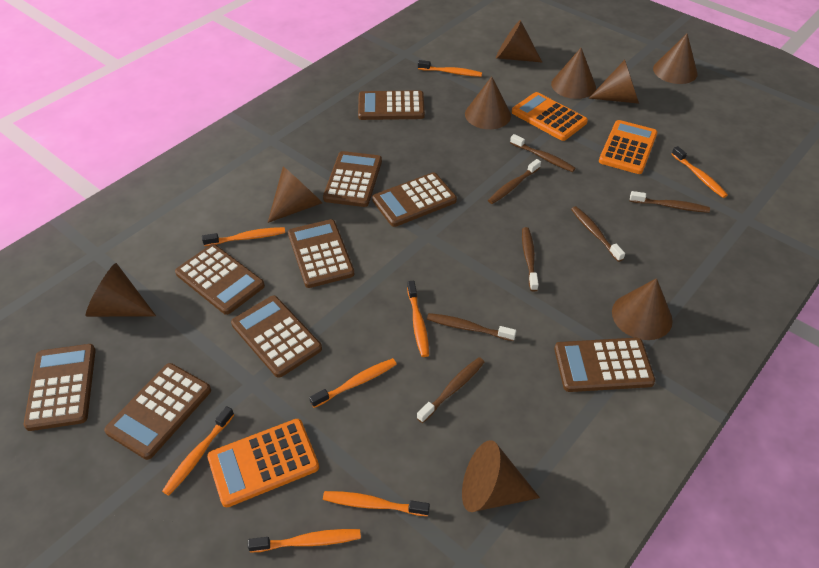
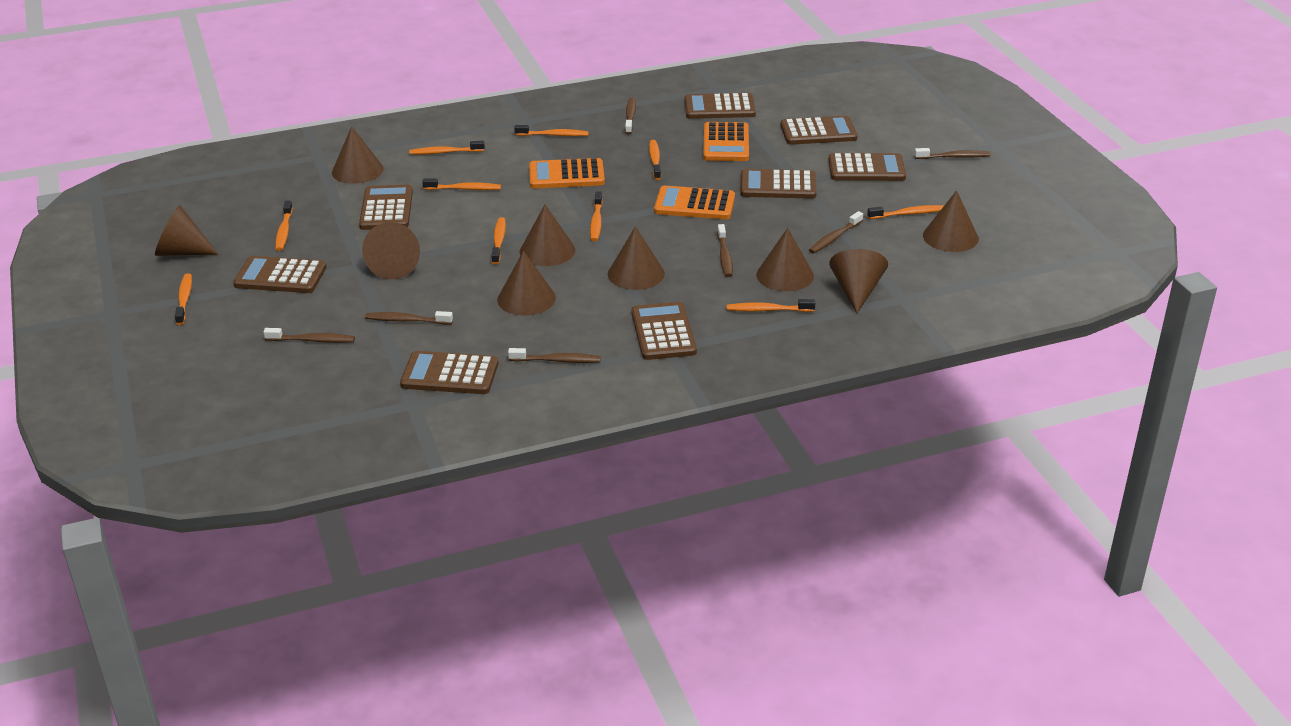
brown calculator: 9 -> 8
orange toothbrush: 8 -> 10

